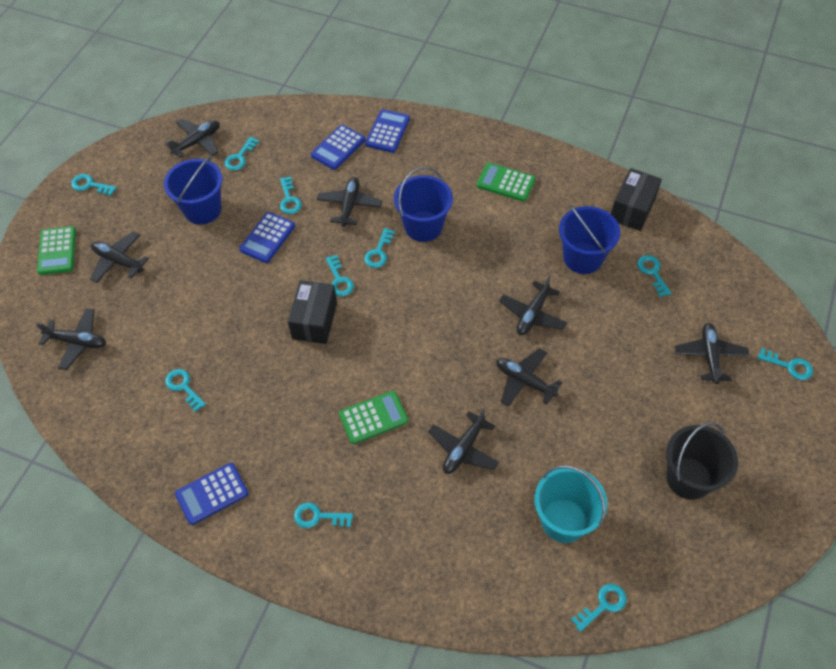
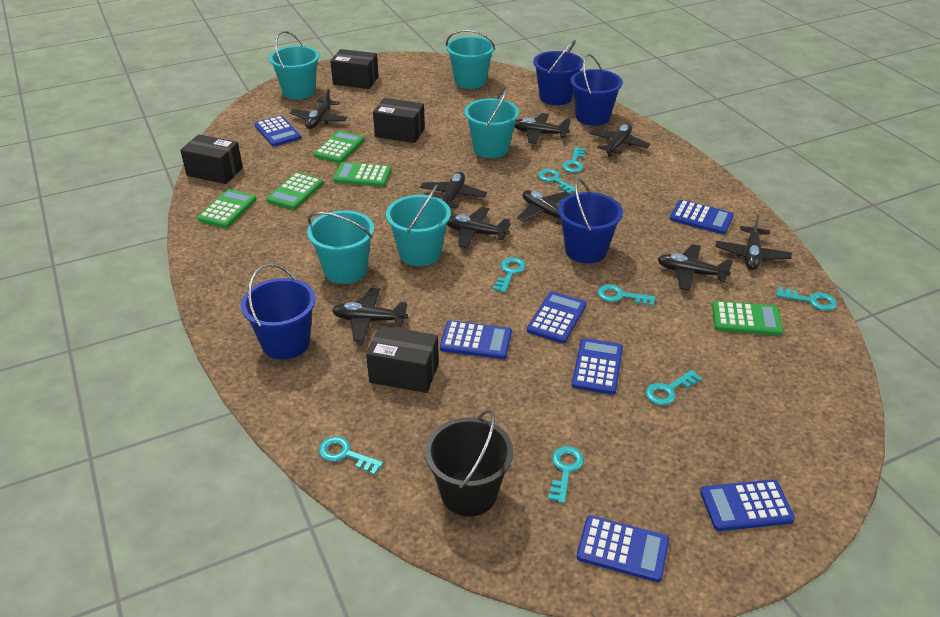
black box: 2 -> 4
black plane: 8 -> 9
blue bucket: 3 -> 4
blue calculator: 4 -> 7
green calculator: 3 -> 5
turquoise bucket: 1 -> 5
turquoise key: 10 -> 8

